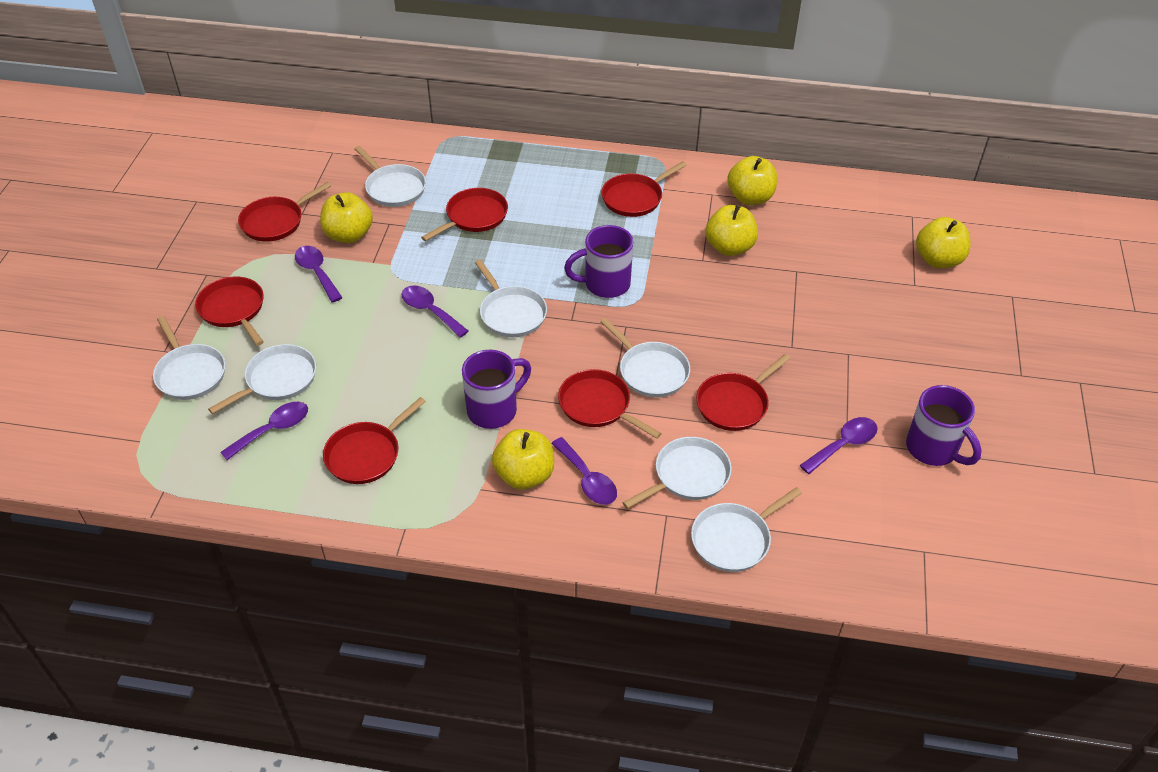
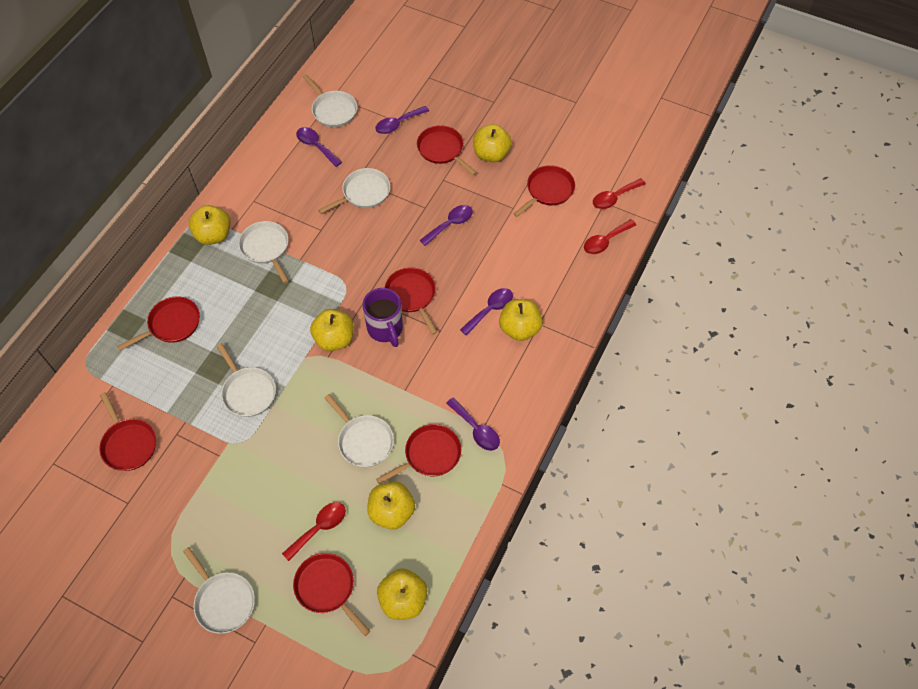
purple mug: 3 -> 1
red spoon: 0 -> 3
white pan: 7 -> 6
yellow apple: 5 -> 6

